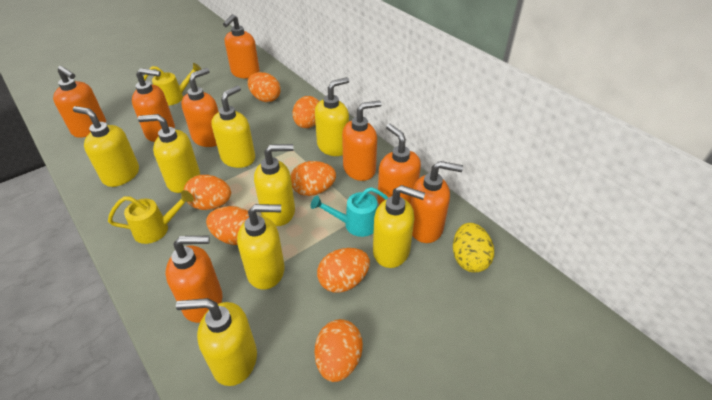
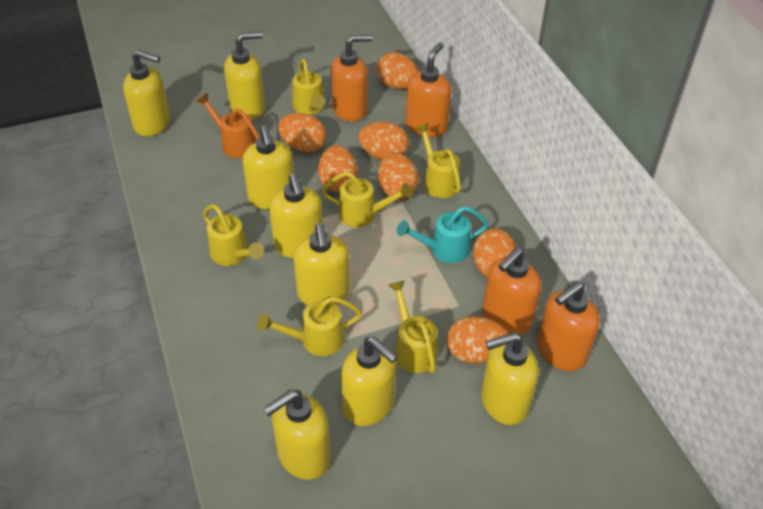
orange soap dispenser: 8 -> 4
orange watering can: 0 -> 1
yellow egg: 1 -> 0
yellow watering can: 2 -> 6

